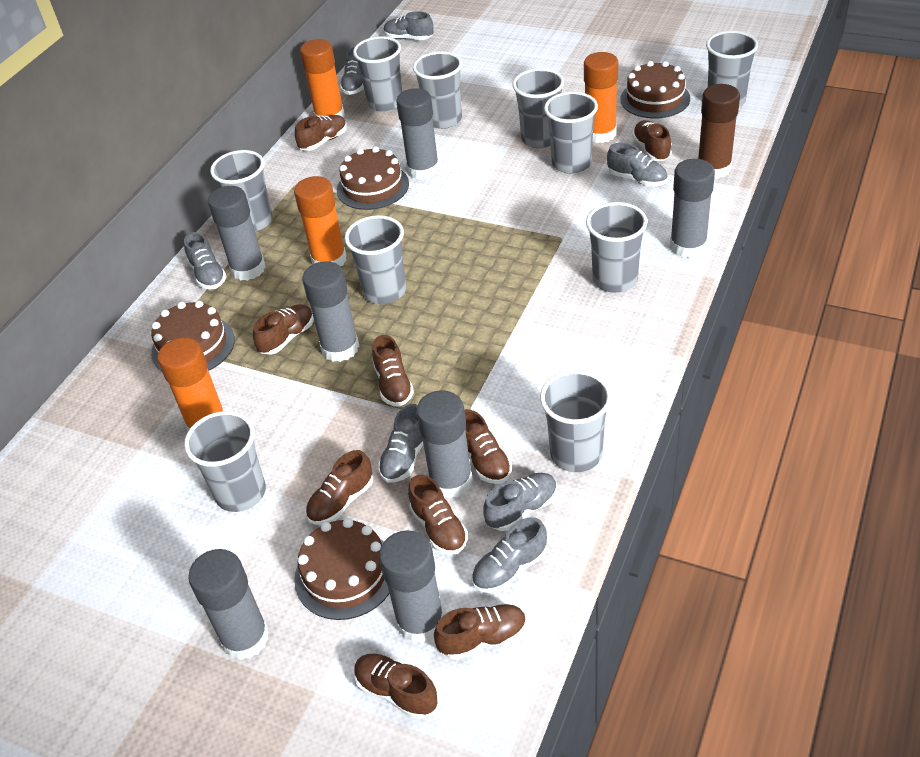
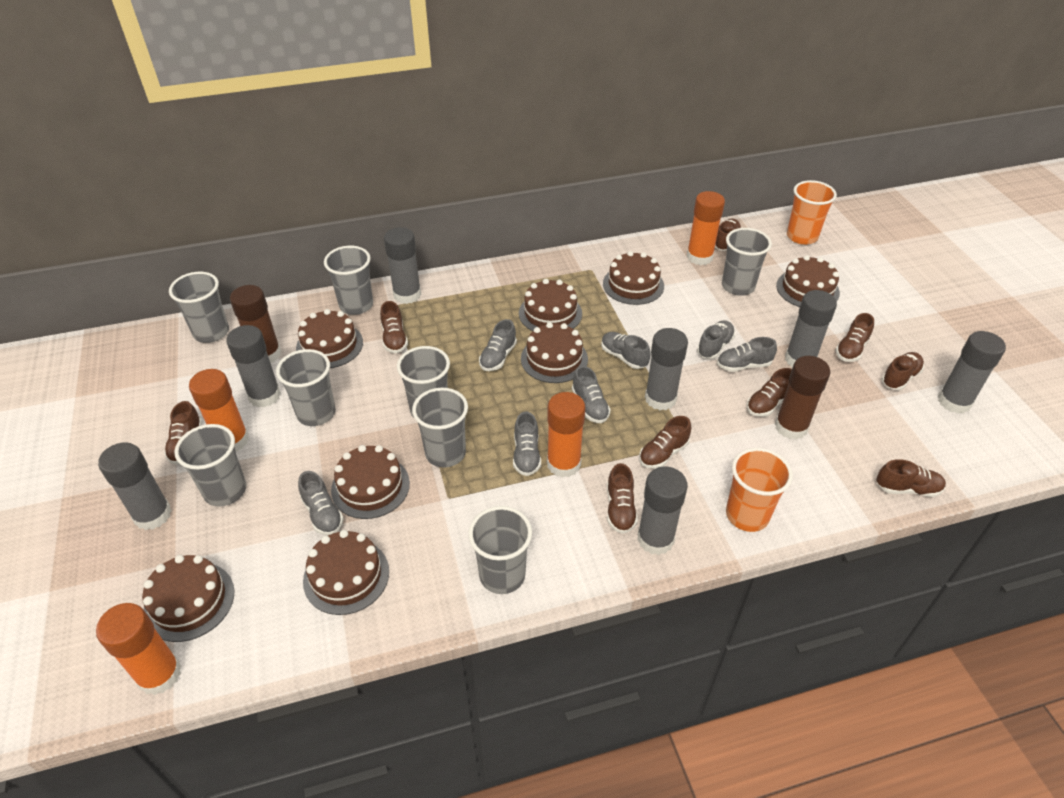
brown cake: 4 -> 8
brown glue stick: 1 -> 2
grey cup: 10 -> 8
orange cup: 0 -> 2

